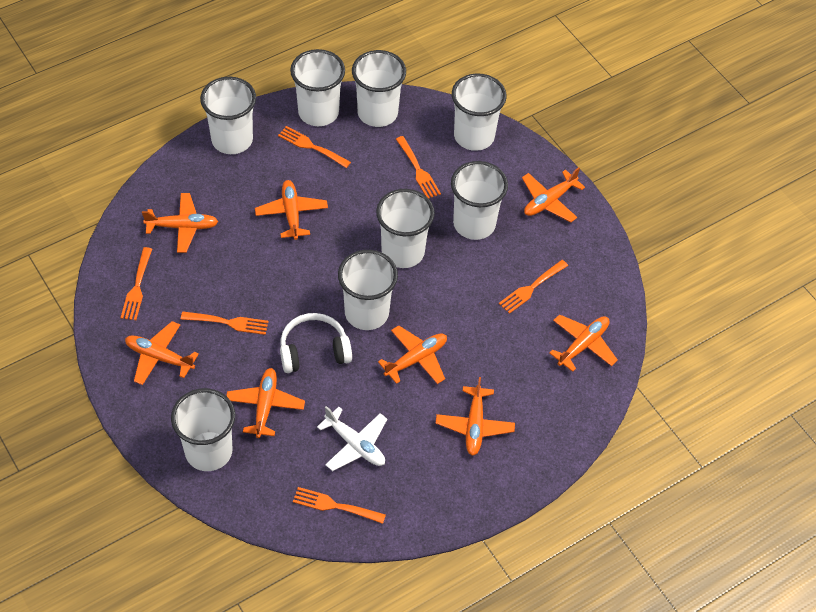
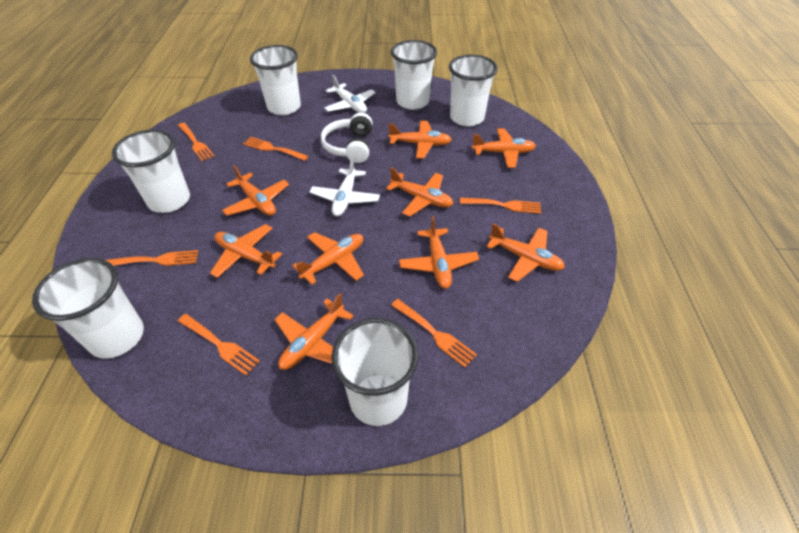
orange plane: 8 -> 9
white cup: 8 -> 6
white plane: 1 -> 2

